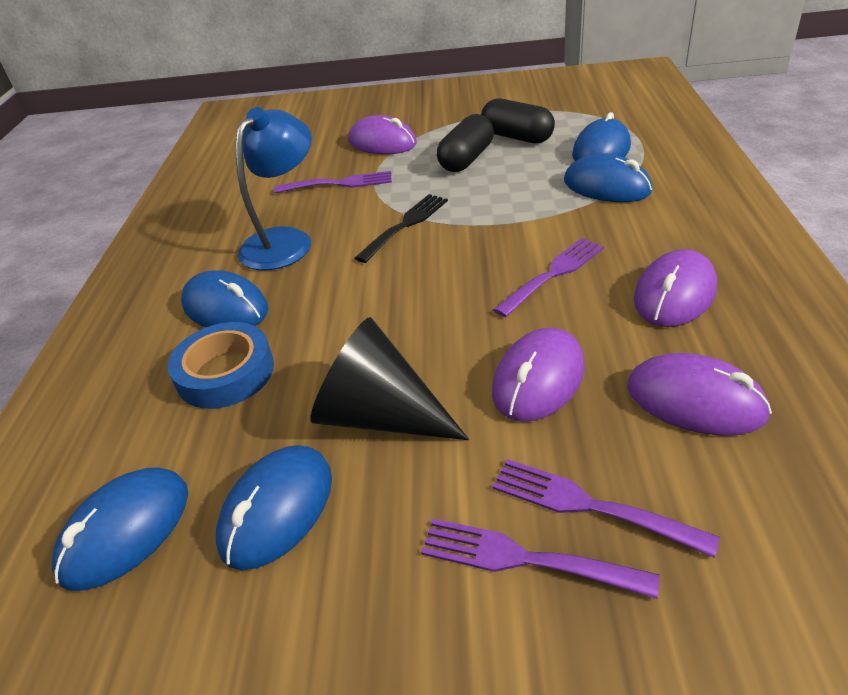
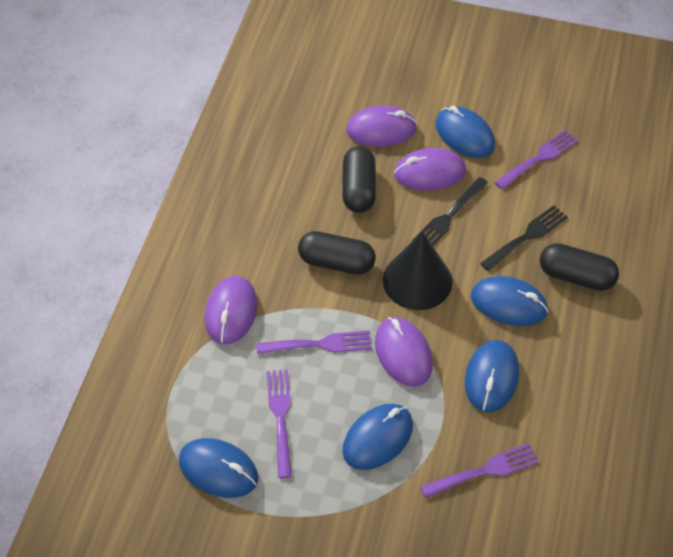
black capsule: 2 -> 3
black fork: 1 -> 2
blue lamp: 1 -> 0
blue tape: 1 -> 0

